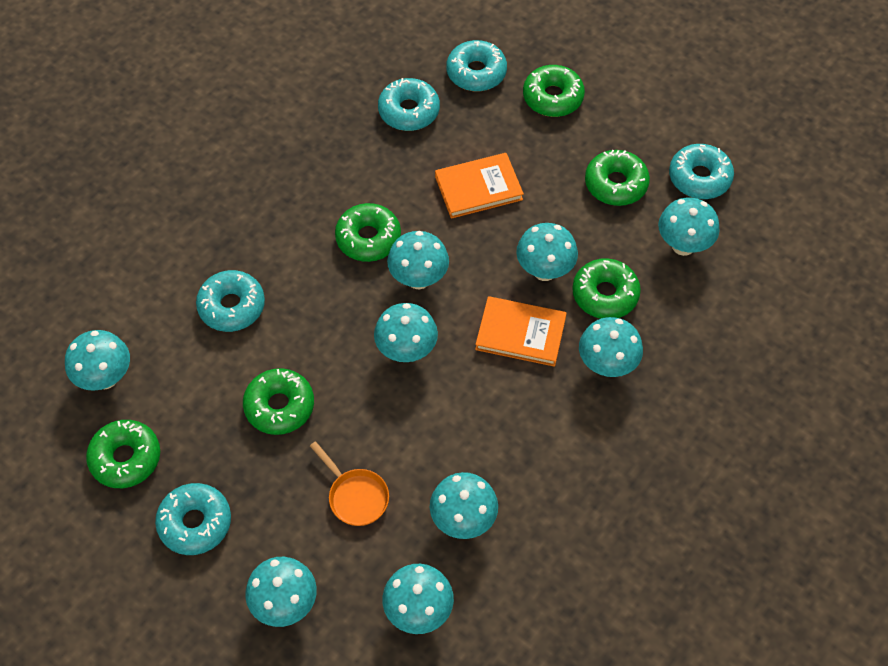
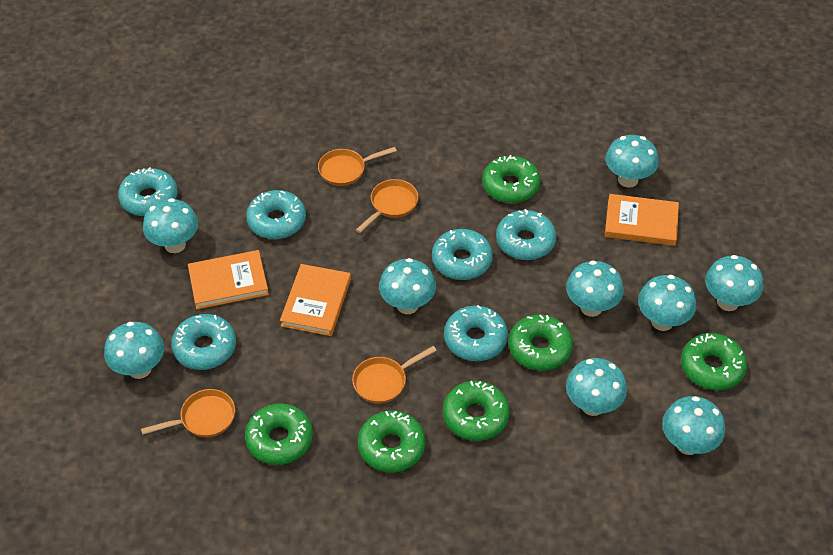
orange book: 2 -> 3
orange pan: 1 -> 4
turquoise donut: 5 -> 6

